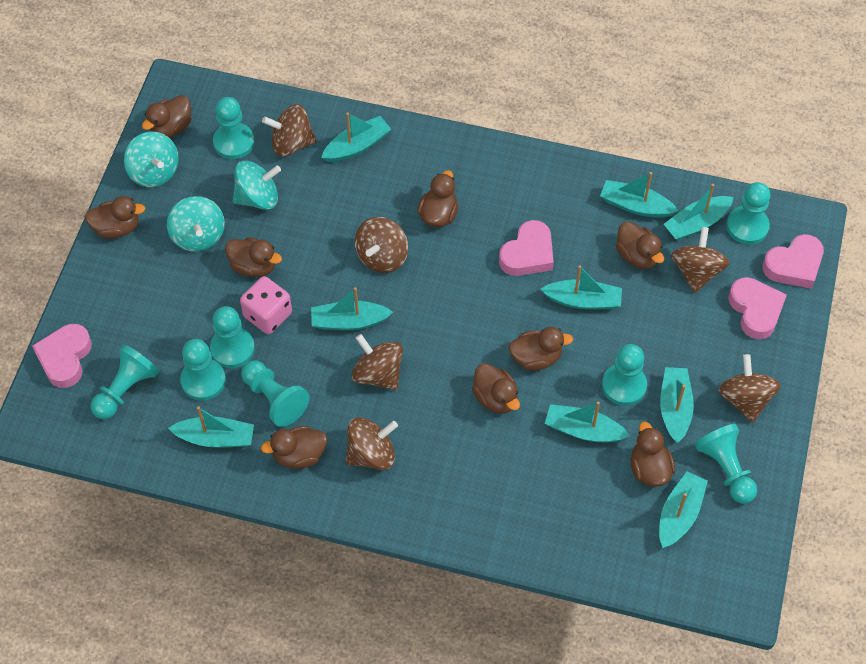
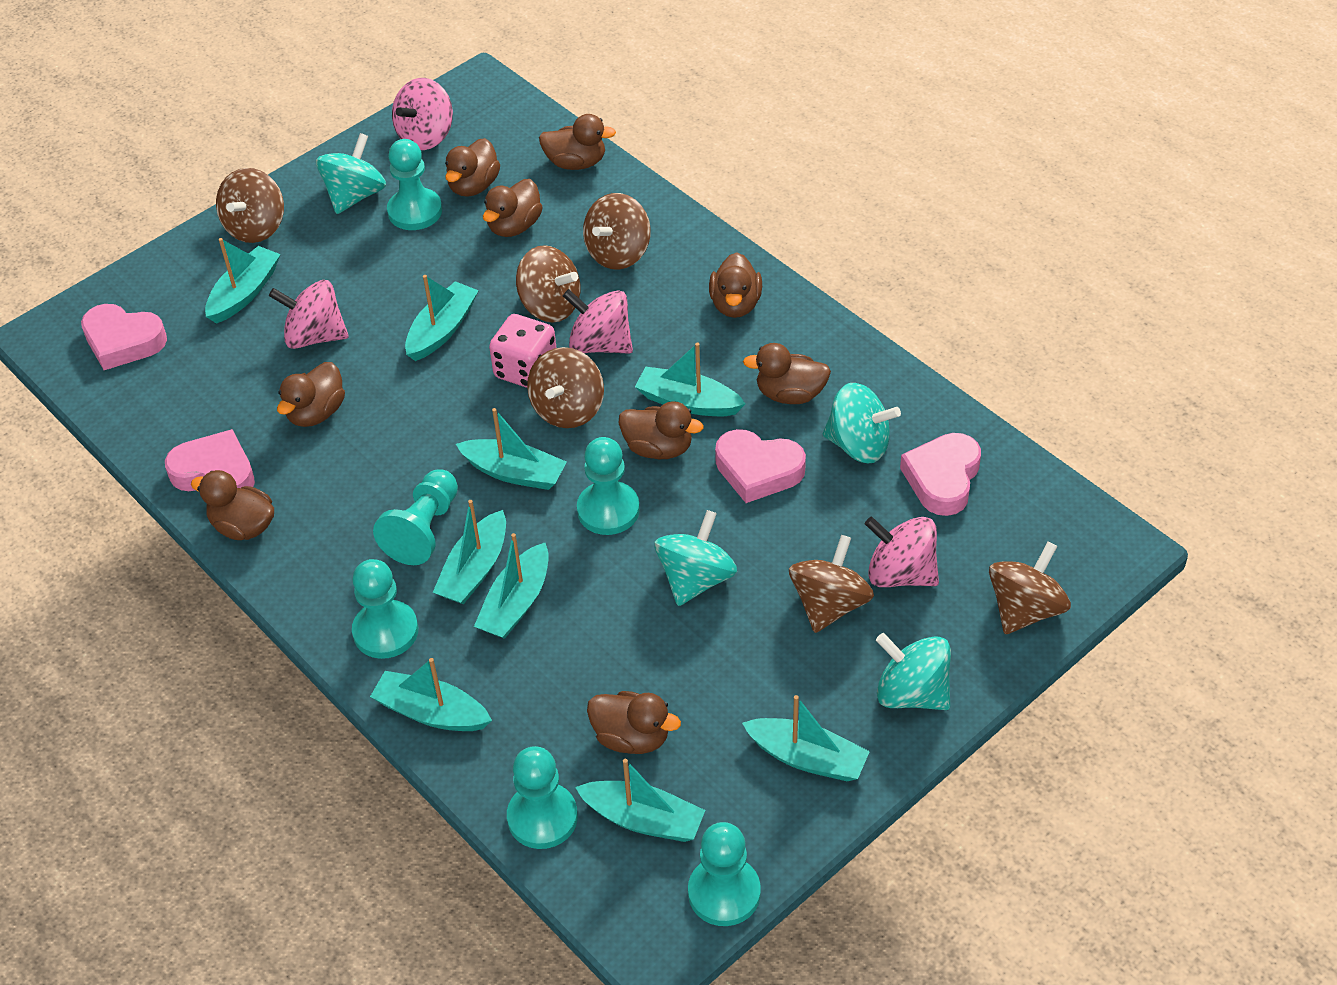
pink spinning top: 0 -> 4
turquoise pawn: 8 -> 6
turquoise spinning top: 3 -> 4

